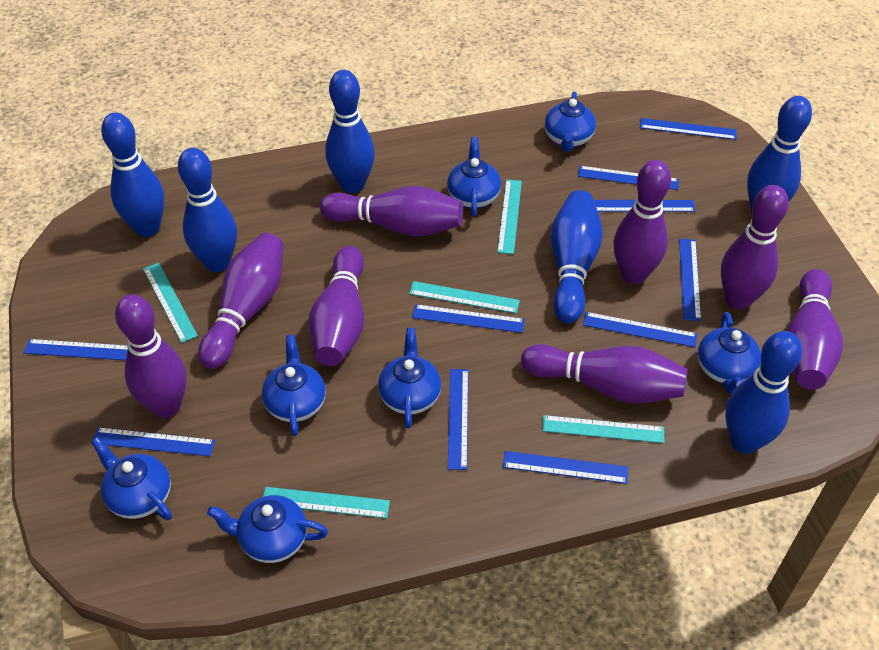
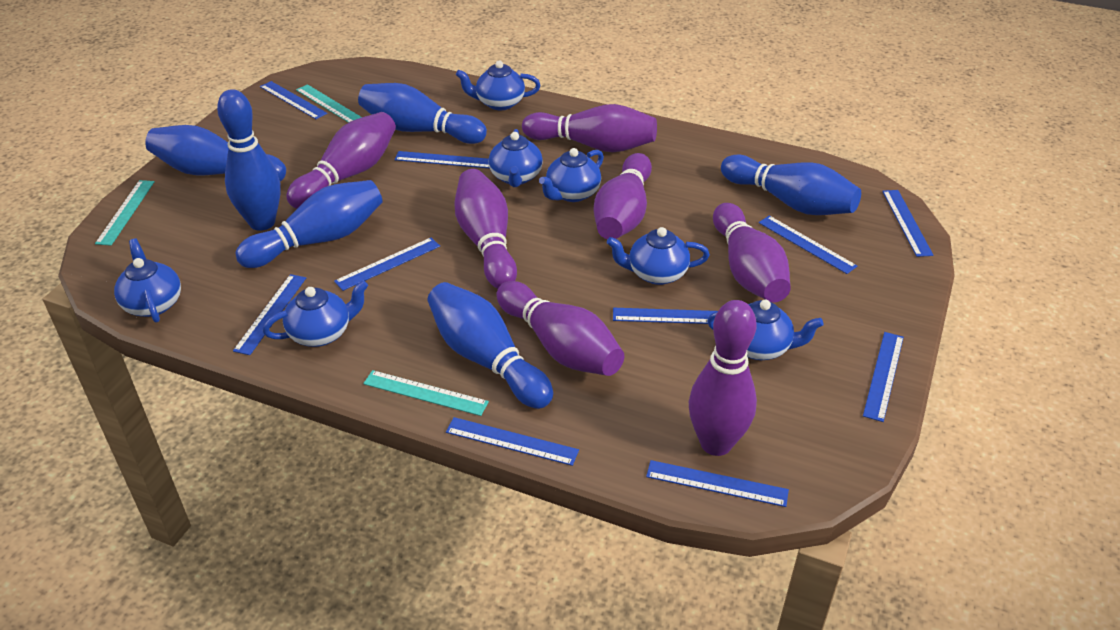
purple bowling pin: 8 -> 7
turquoise ruler: 5 -> 3

